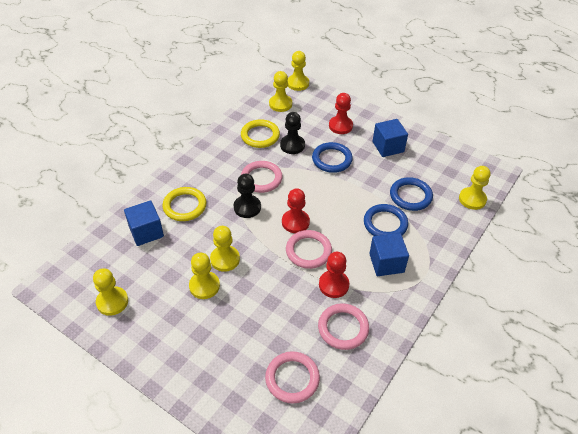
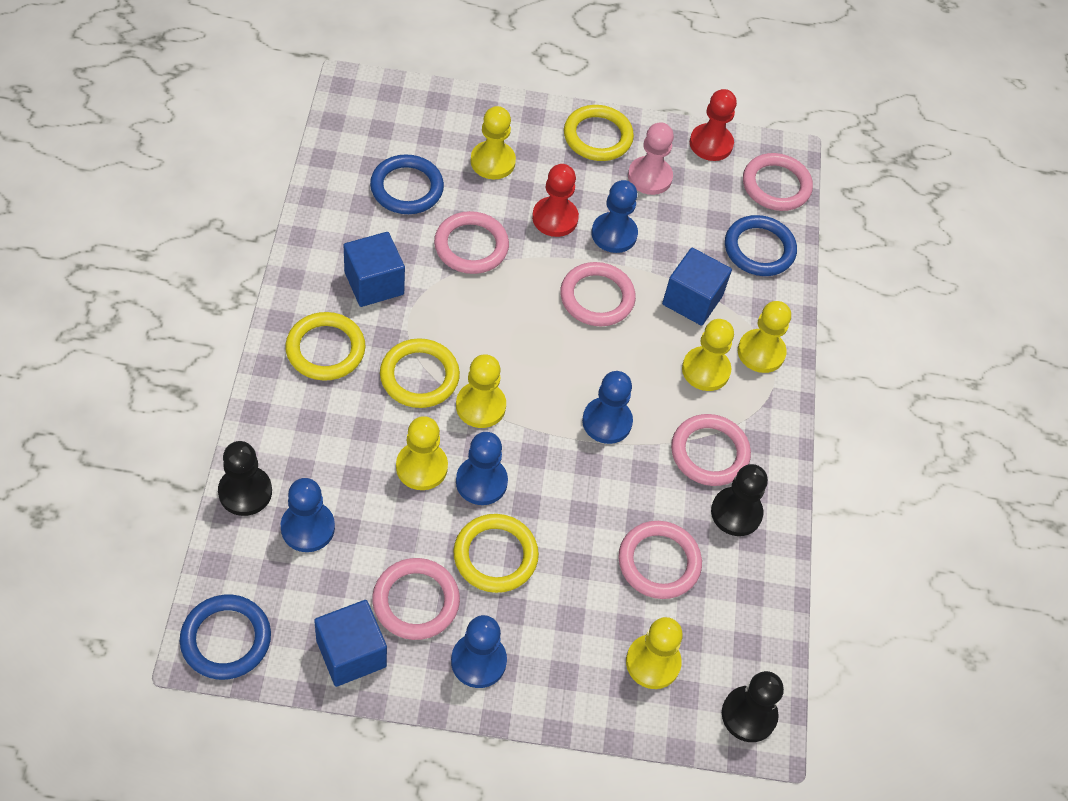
black pawn: 2 -> 3
blue pawn: 0 -> 5
pink pawn: 0 -> 1
pink ring: 4 -> 6
red pawn: 3 -> 2
yellow ring: 2 -> 4

